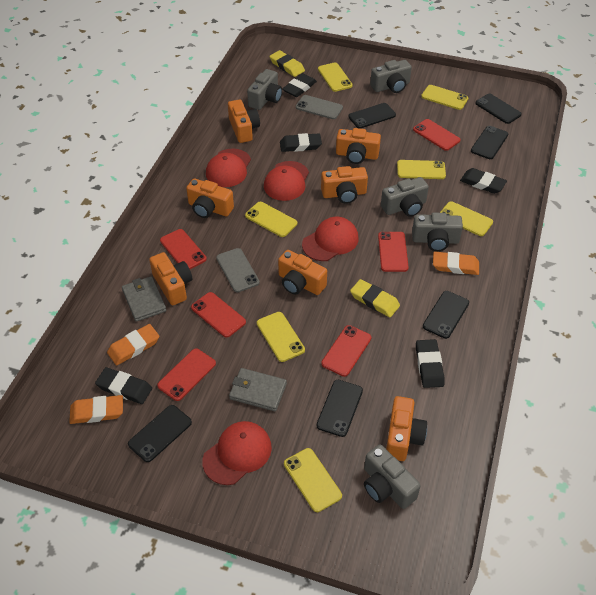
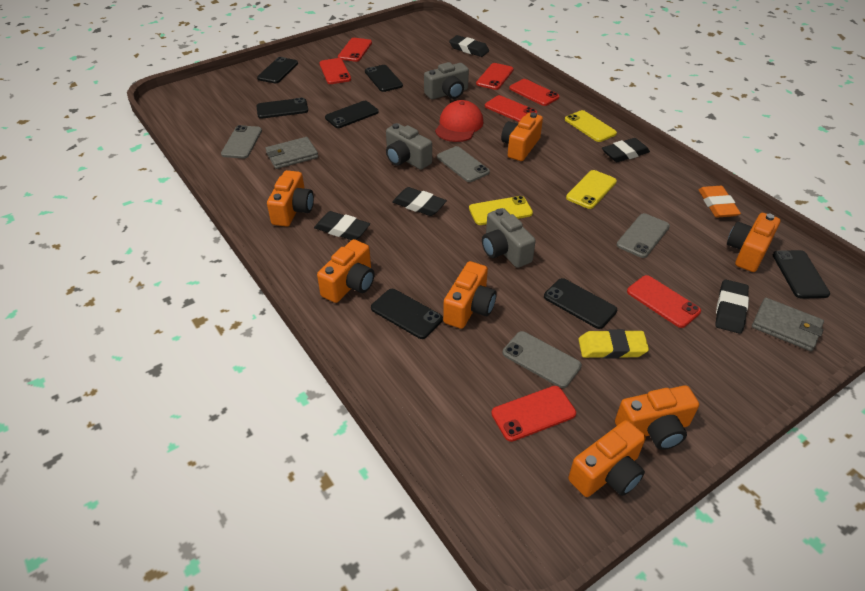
black phone: 6 -> 7
grey camera: 5 -> 3
grey phone: 2 -> 4
orange eraser: 3 -> 1
red cap: 4 -> 1
red phone: 6 -> 7
yellow eraser: 2 -> 1
yellow phone: 7 -> 3

